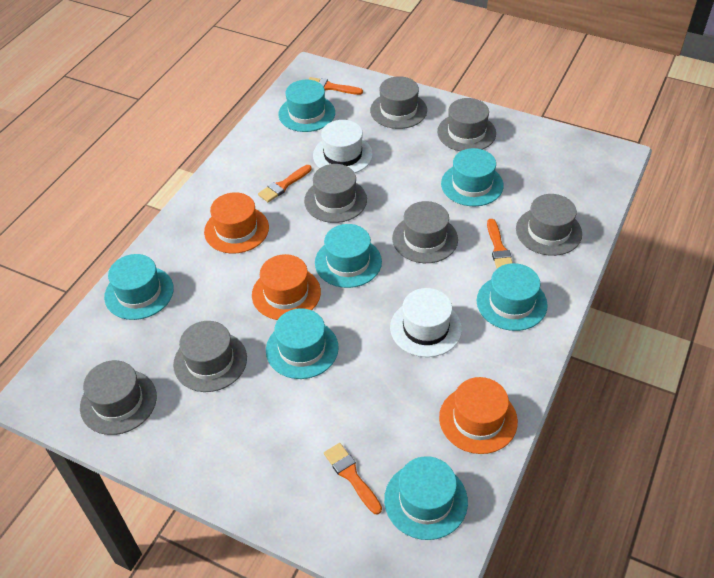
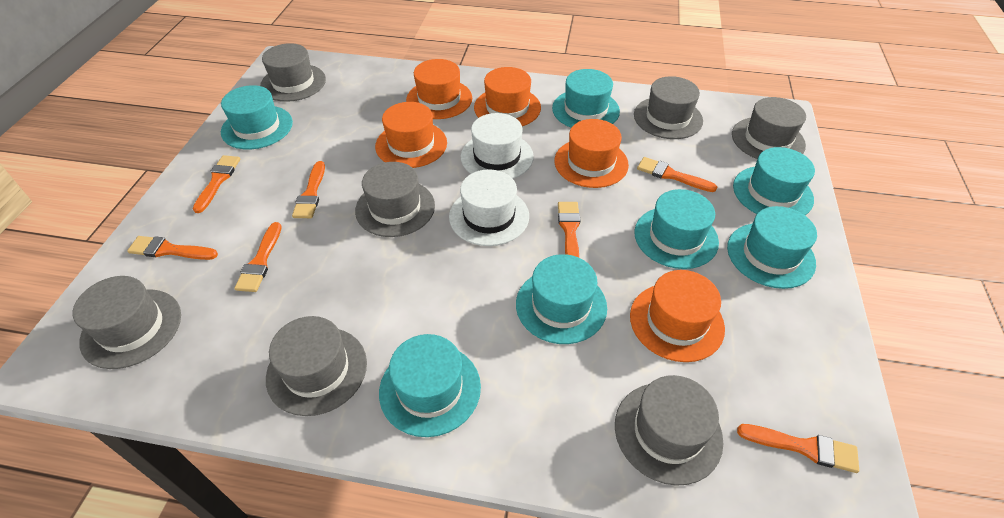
orange brush: 4 -> 7
orange hat: 3 -> 5

